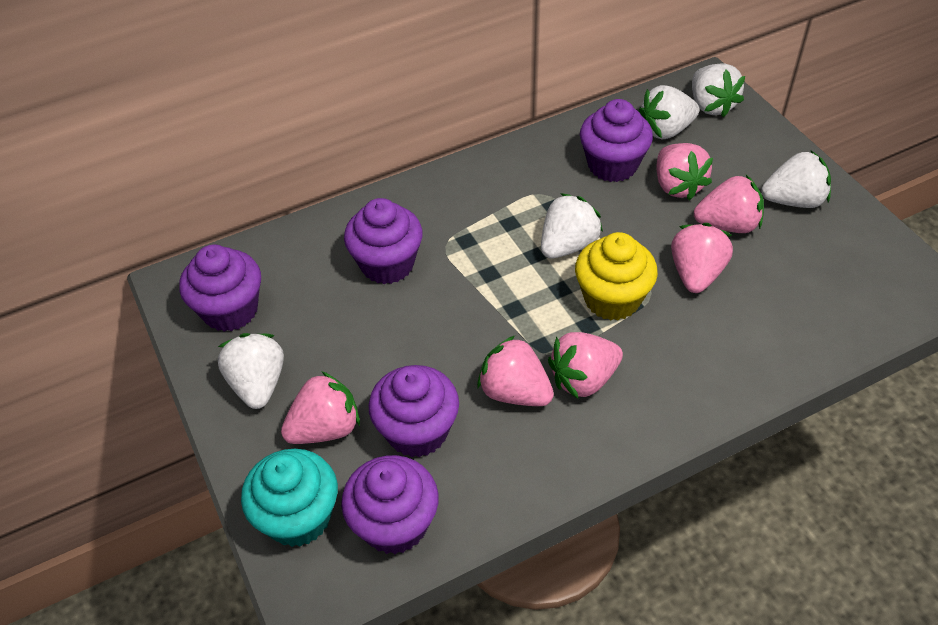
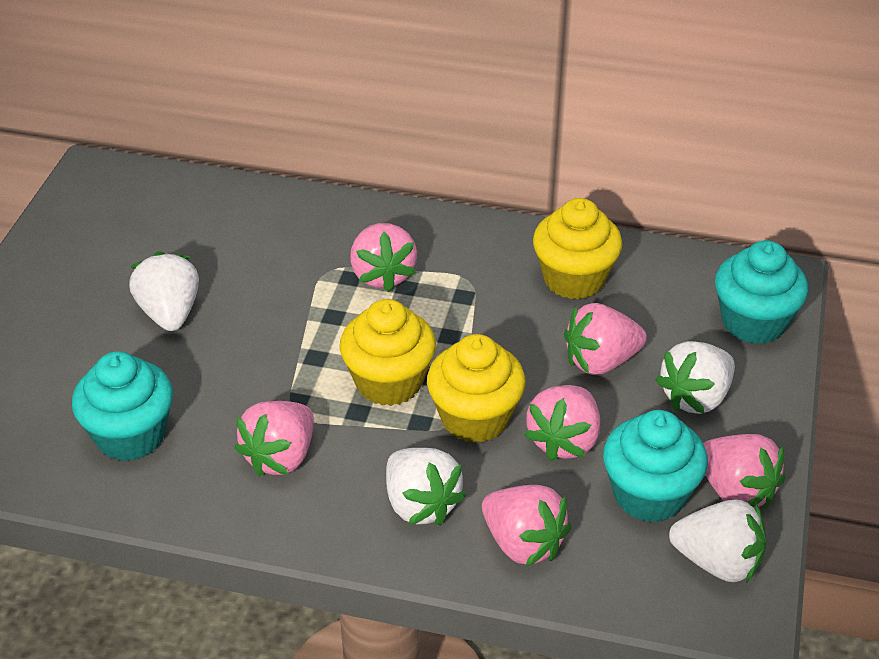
purple cupcake: 5 -> 0
turquoise cupcake: 1 -> 3
white strawberry: 5 -> 4
yellow cupcake: 1 -> 3

